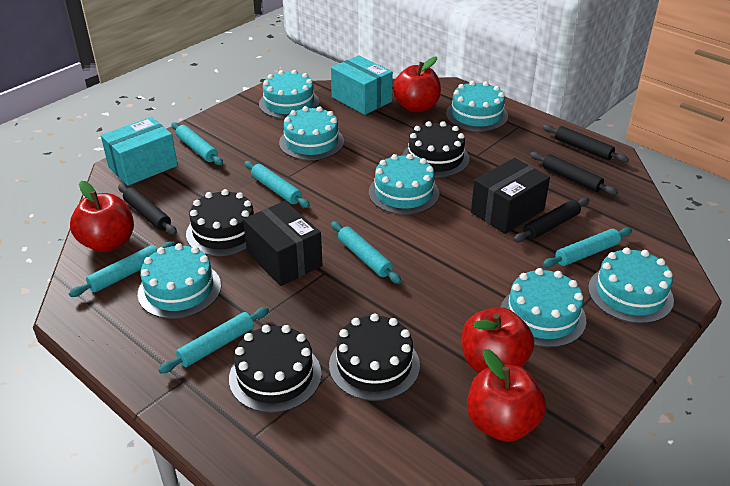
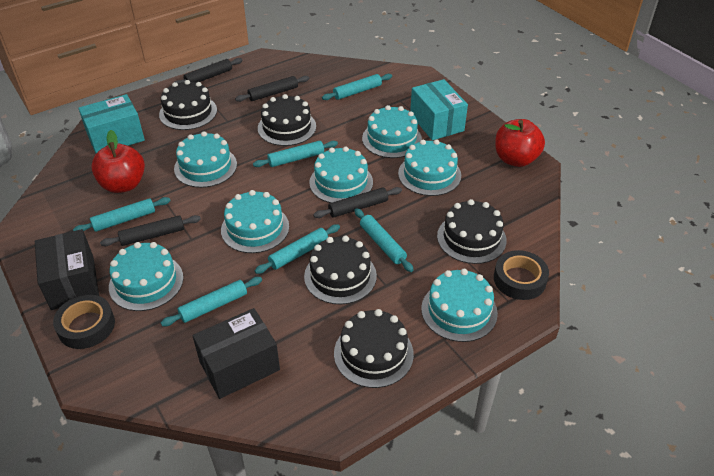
black cake: 4 -> 5
black tape: 0 -> 2
red apple: 4 -> 2

